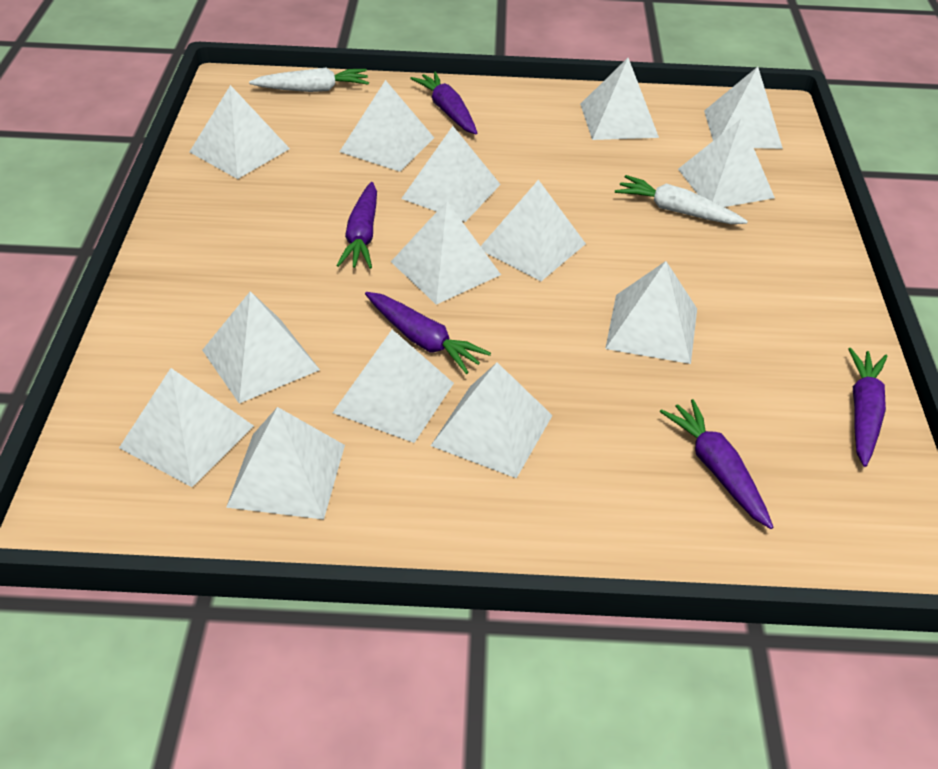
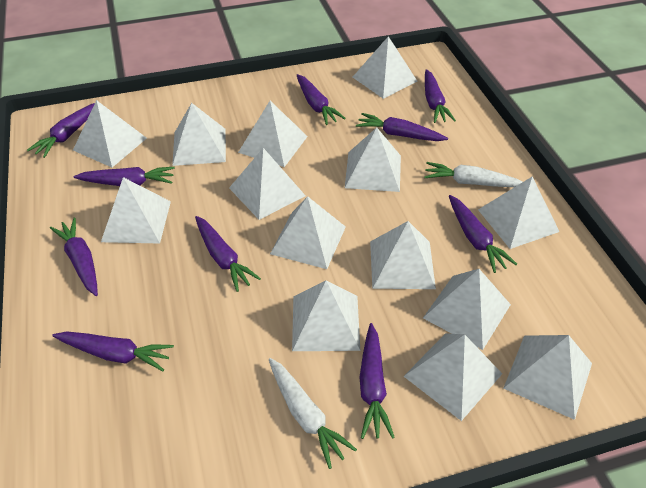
purple carrot: 5 -> 10

